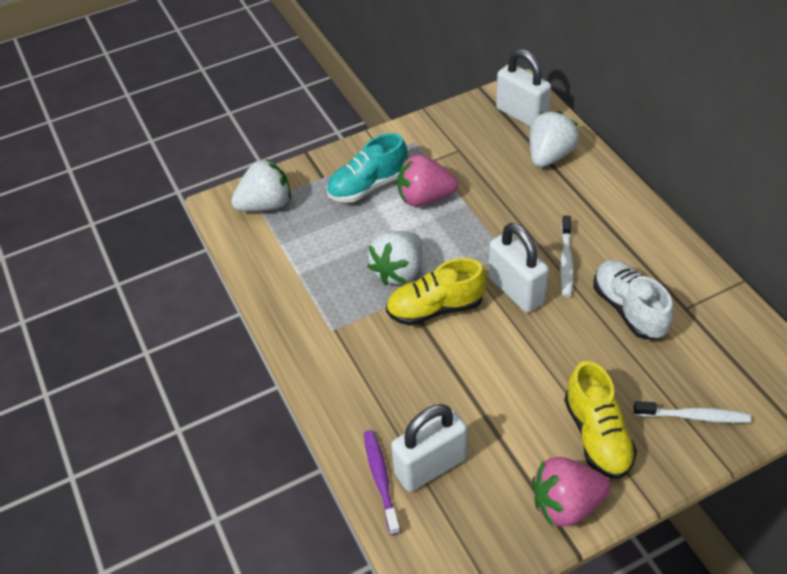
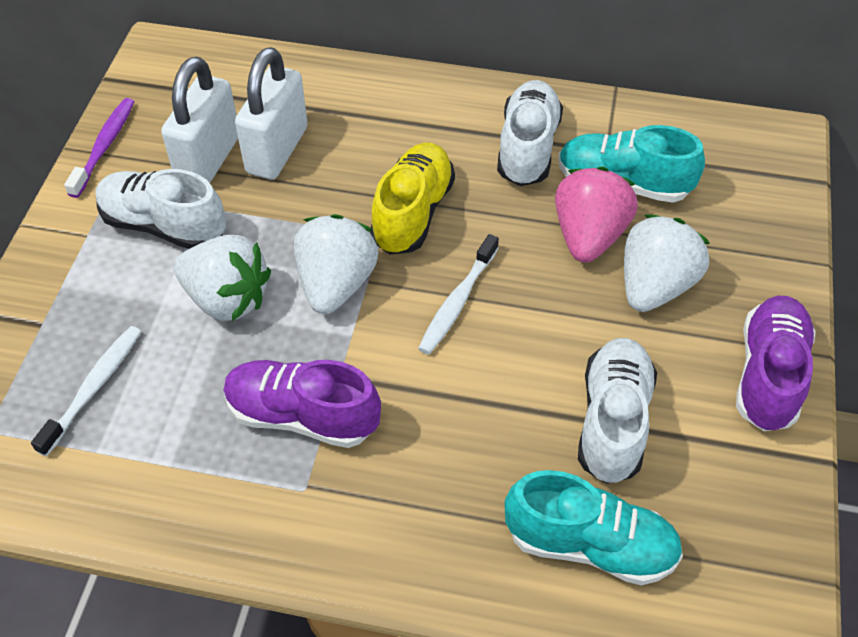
pink strawberry: 2 -> 1
purple shoe: 0 -> 2
turquoise shoe: 1 -> 2
white padlock: 3 -> 2
white shoe: 1 -> 3
yellow shoe: 2 -> 1

